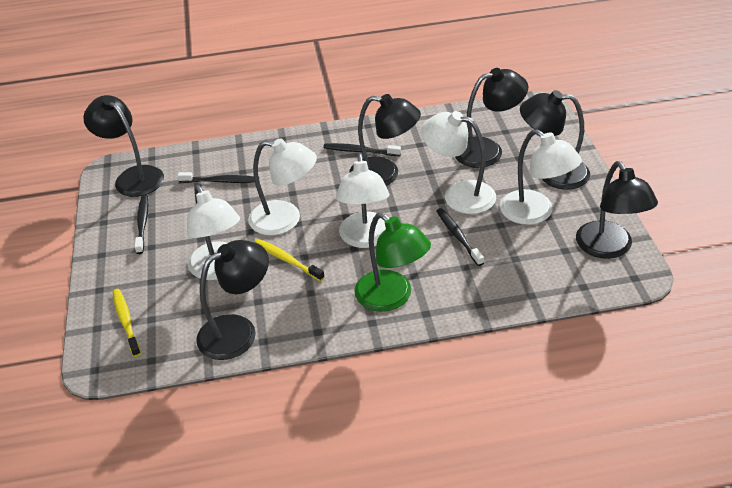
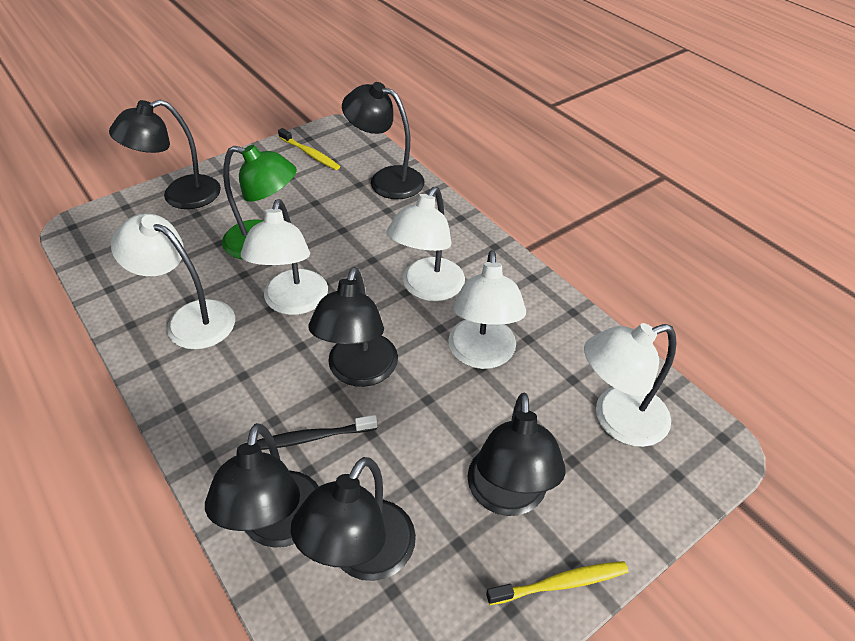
black toothbrush: 4 -> 1

